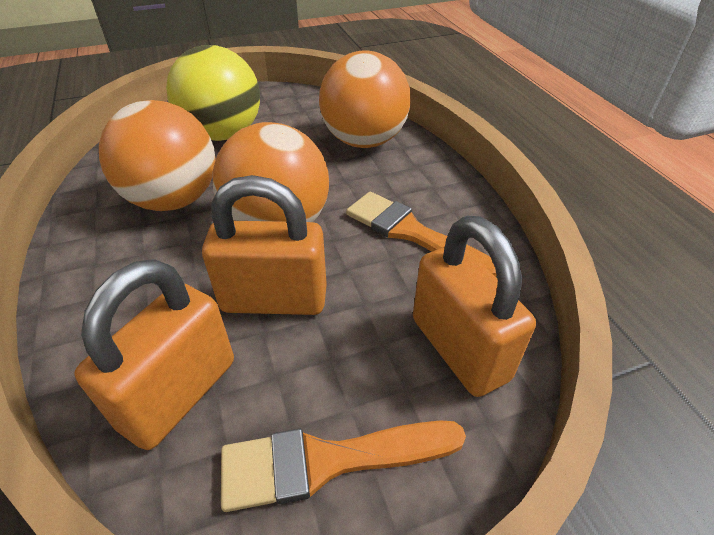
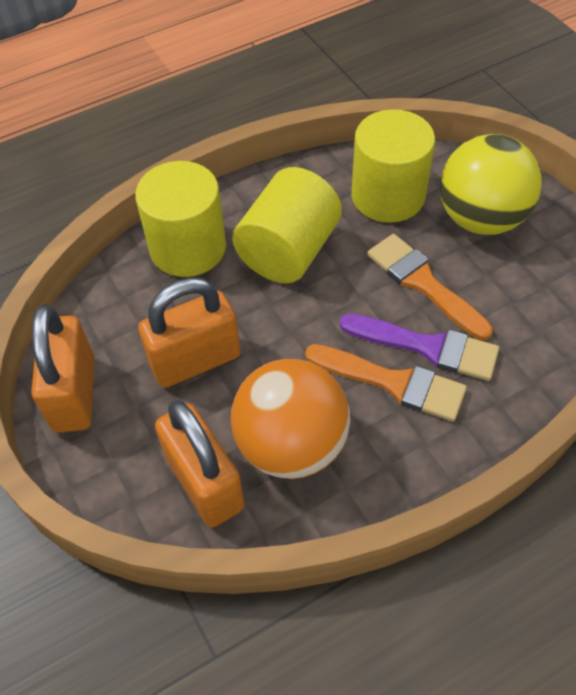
orange ball: 3 -> 1
purple brush: 0 -> 1
yellow cylinder: 0 -> 3

